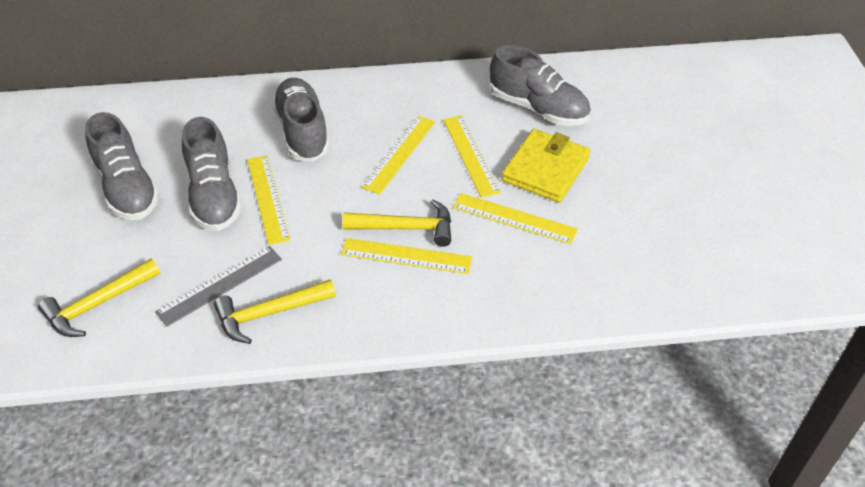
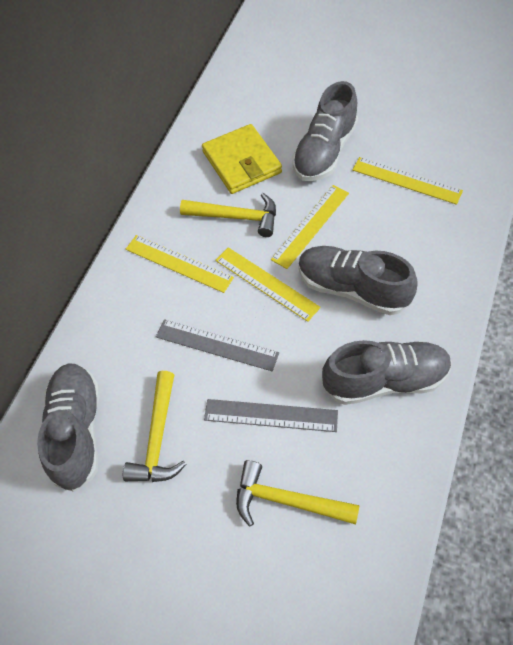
grey ruler: 1 -> 2
yellow ruler: 5 -> 4

